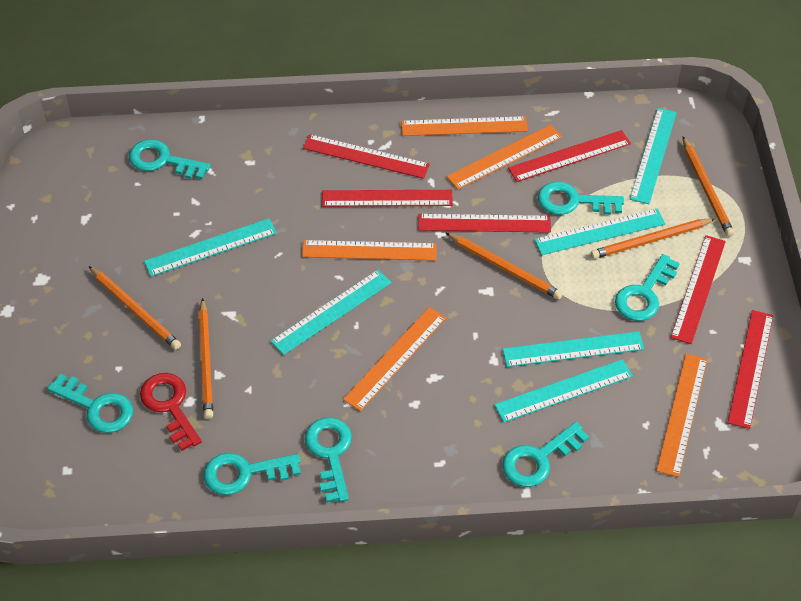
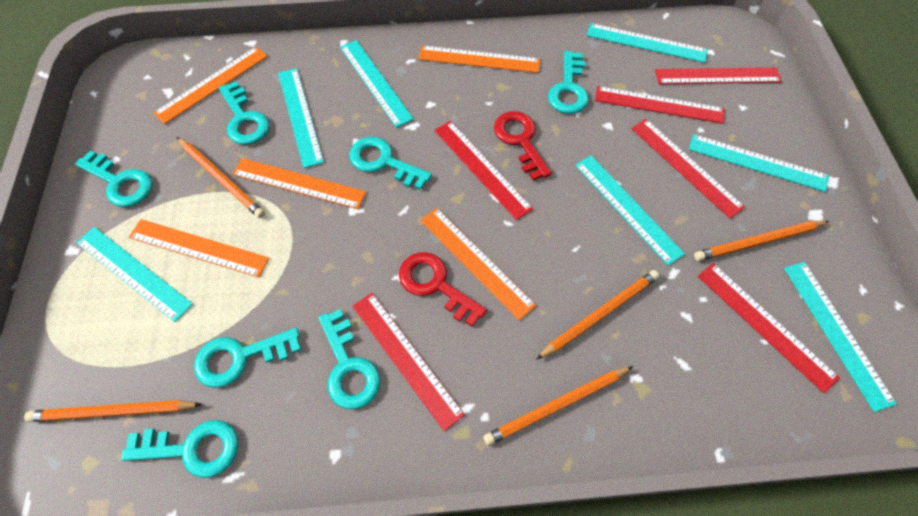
red key: 1 -> 2
turquoise ruler: 6 -> 7

